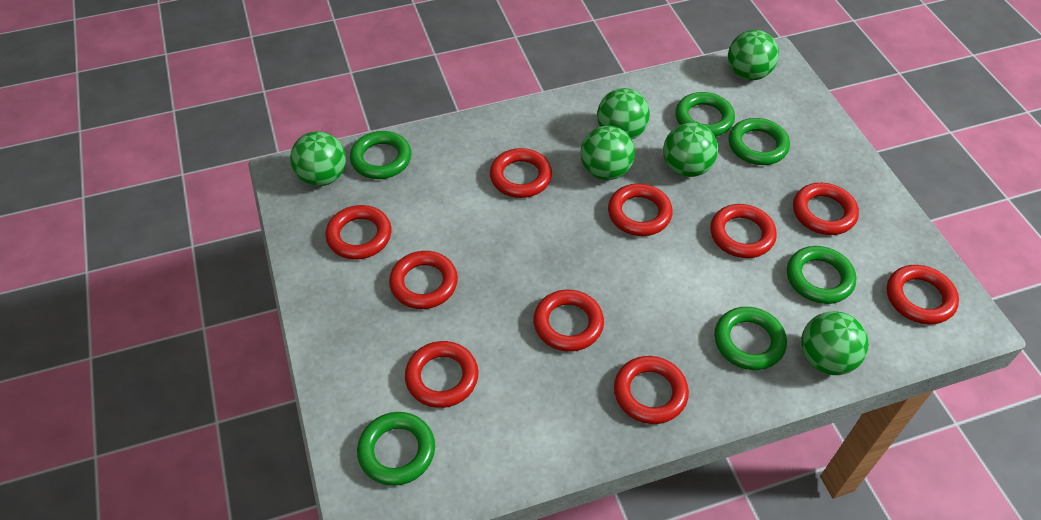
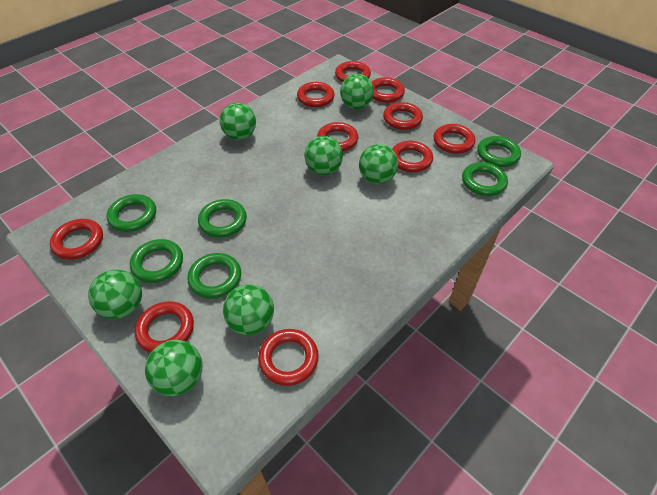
green ball: 6 -> 7

